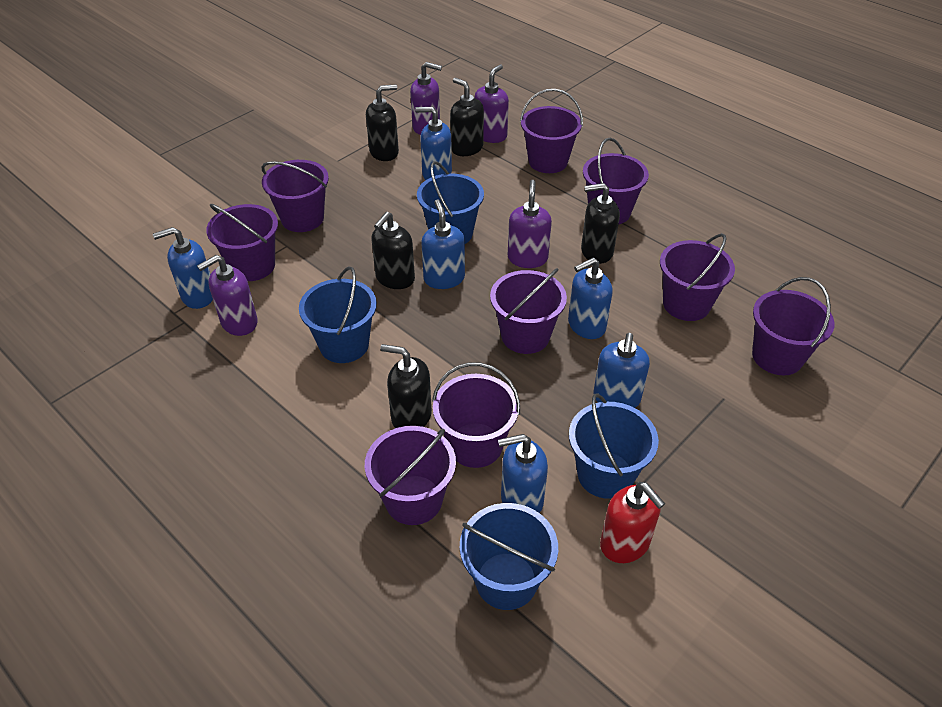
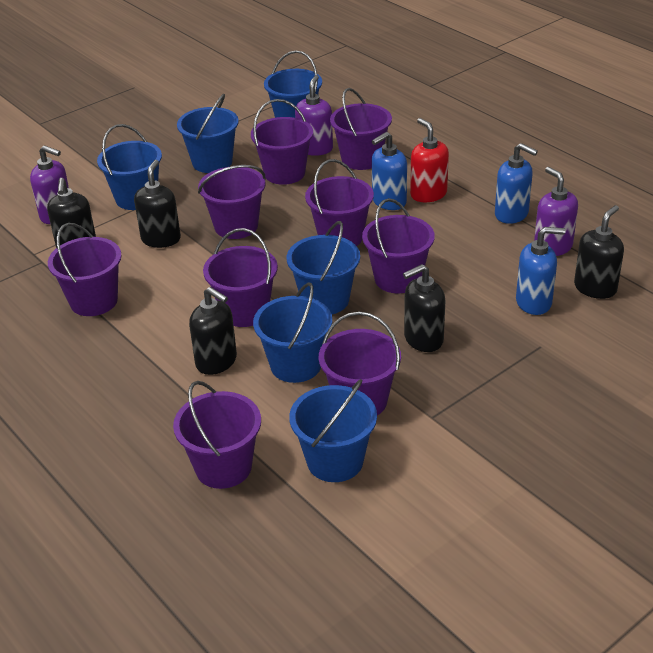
blue bucket: 4 -> 6
blue soap dispenser: 6 -> 3
purple soap dispenser: 4 -> 3

